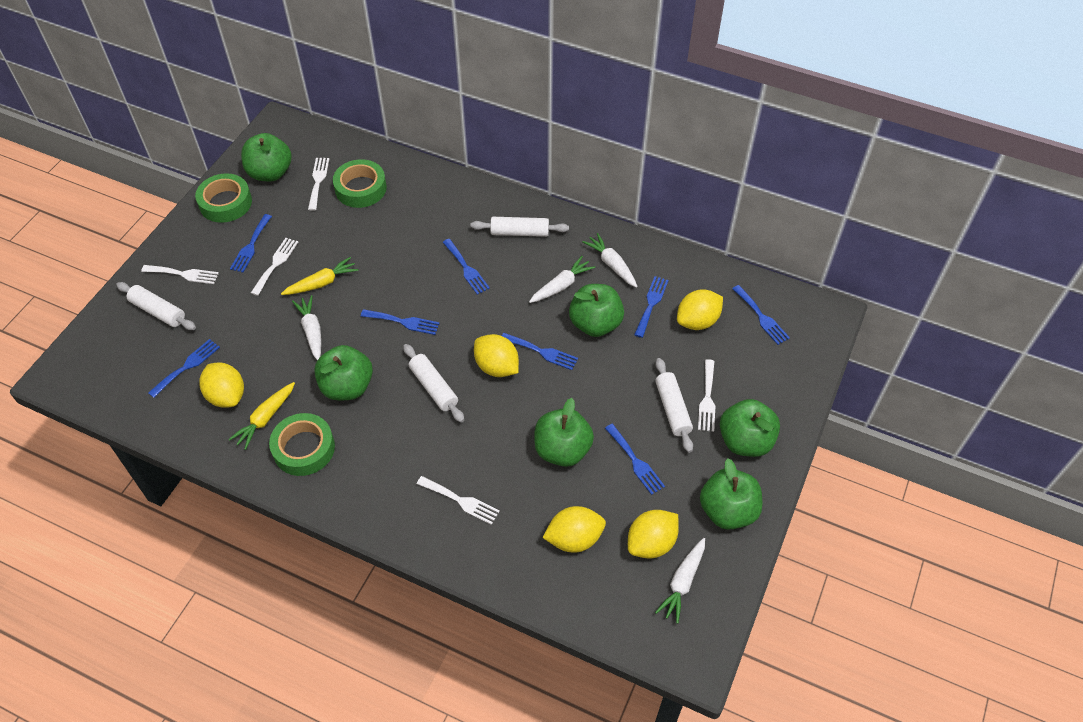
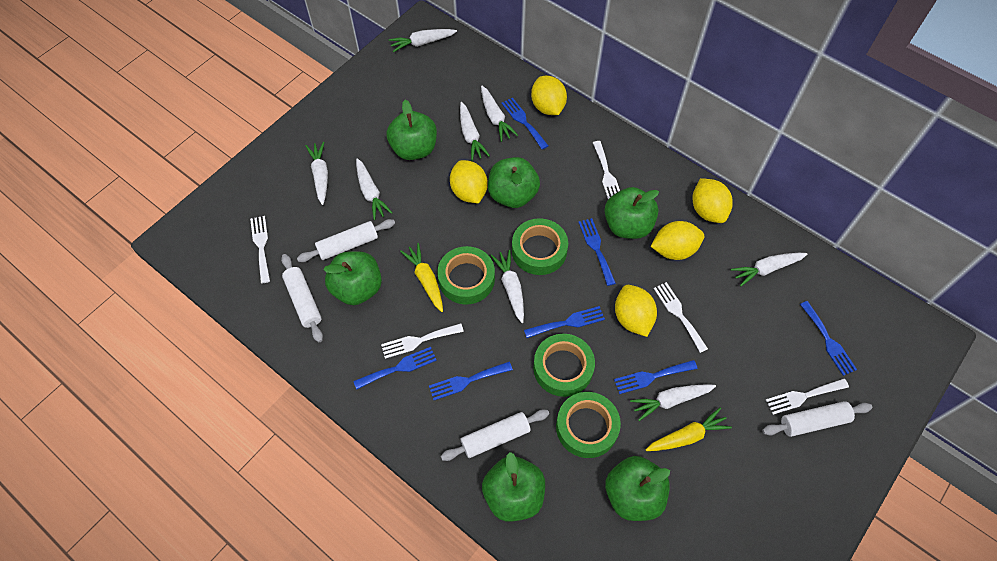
blue fork: 8 -> 7
green tape: 3 -> 4
white carrot: 4 -> 8

